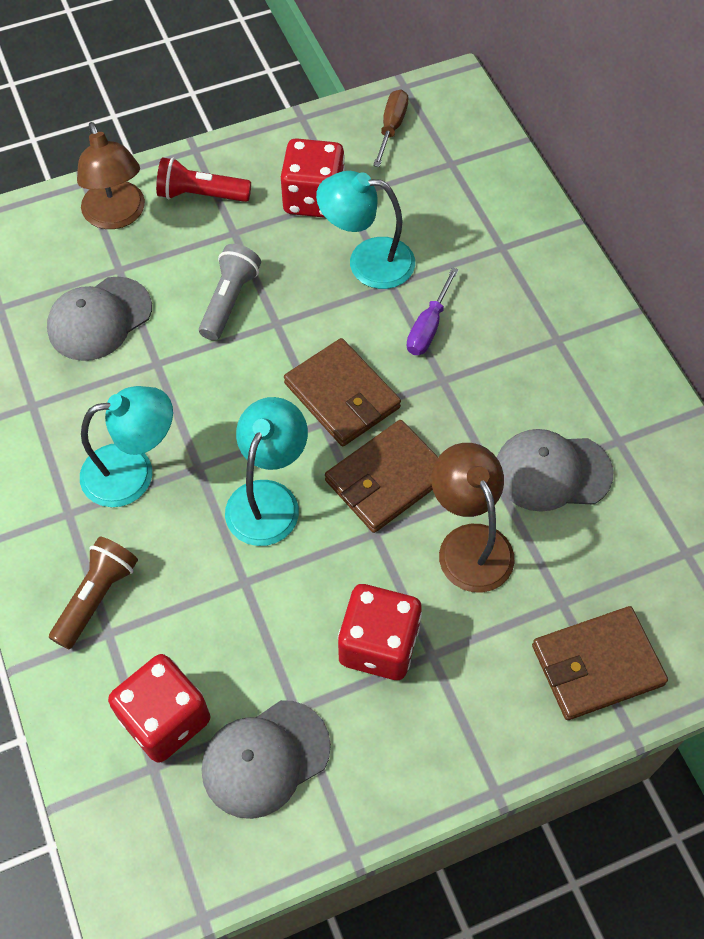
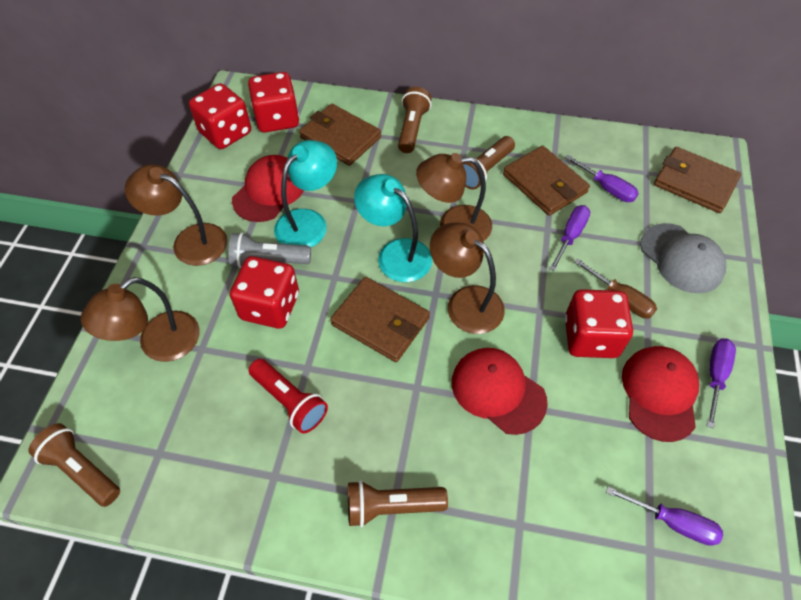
brown flashlight: 1 -> 4
brown lamp: 2 -> 4
brown wallet: 3 -> 4
grey cap: 3 -> 1
purple screwdriver: 1 -> 4
red cap: 0 -> 3
red dice: 3 -> 4
turquoise lamp: 3 -> 2

